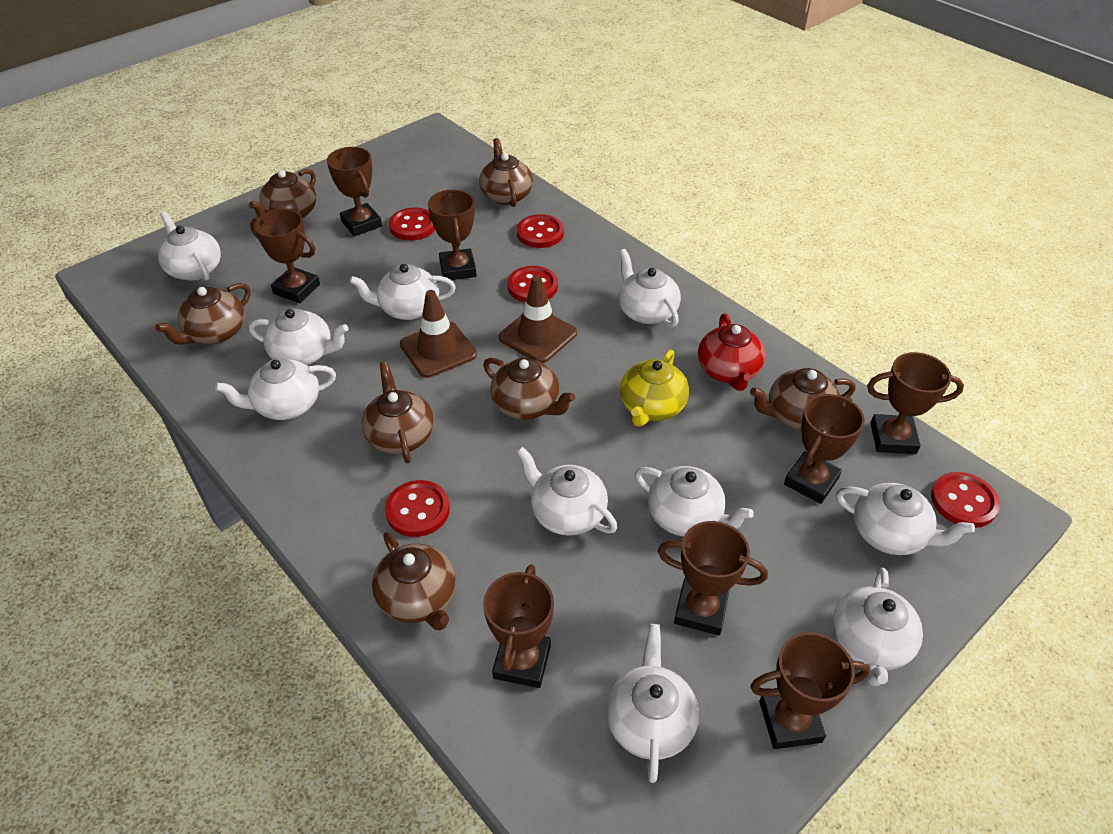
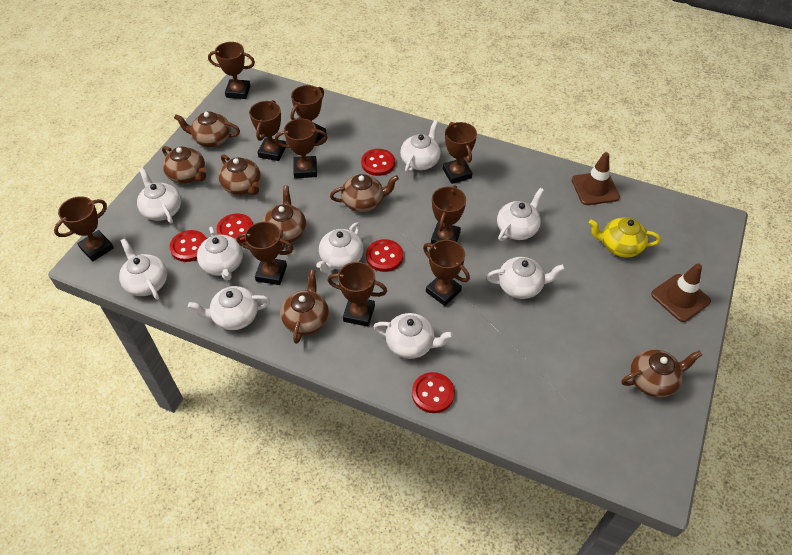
brown trophy: 8 -> 10
red teapot: 1 -> 0
white teapot: 10 -> 9

